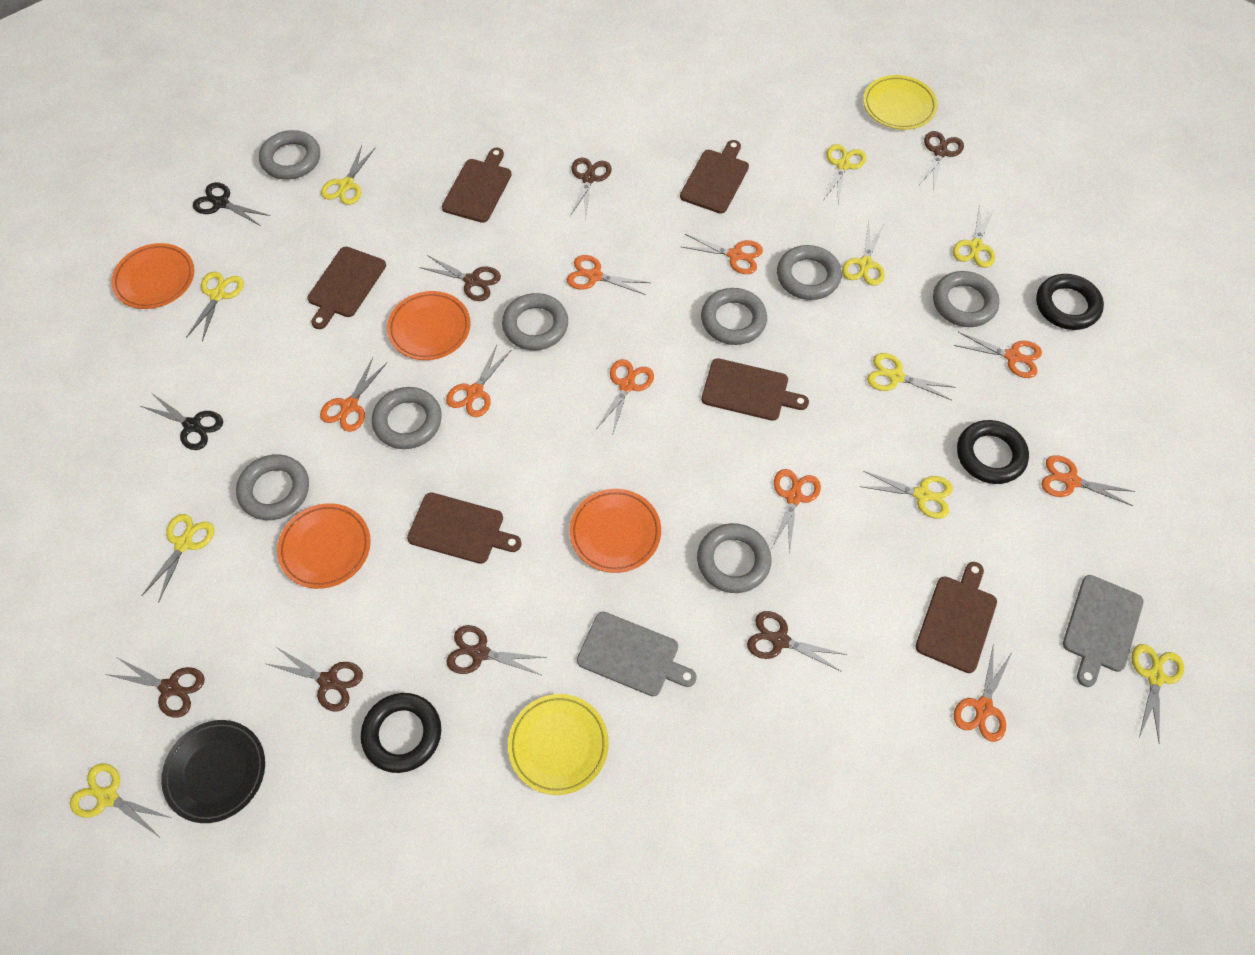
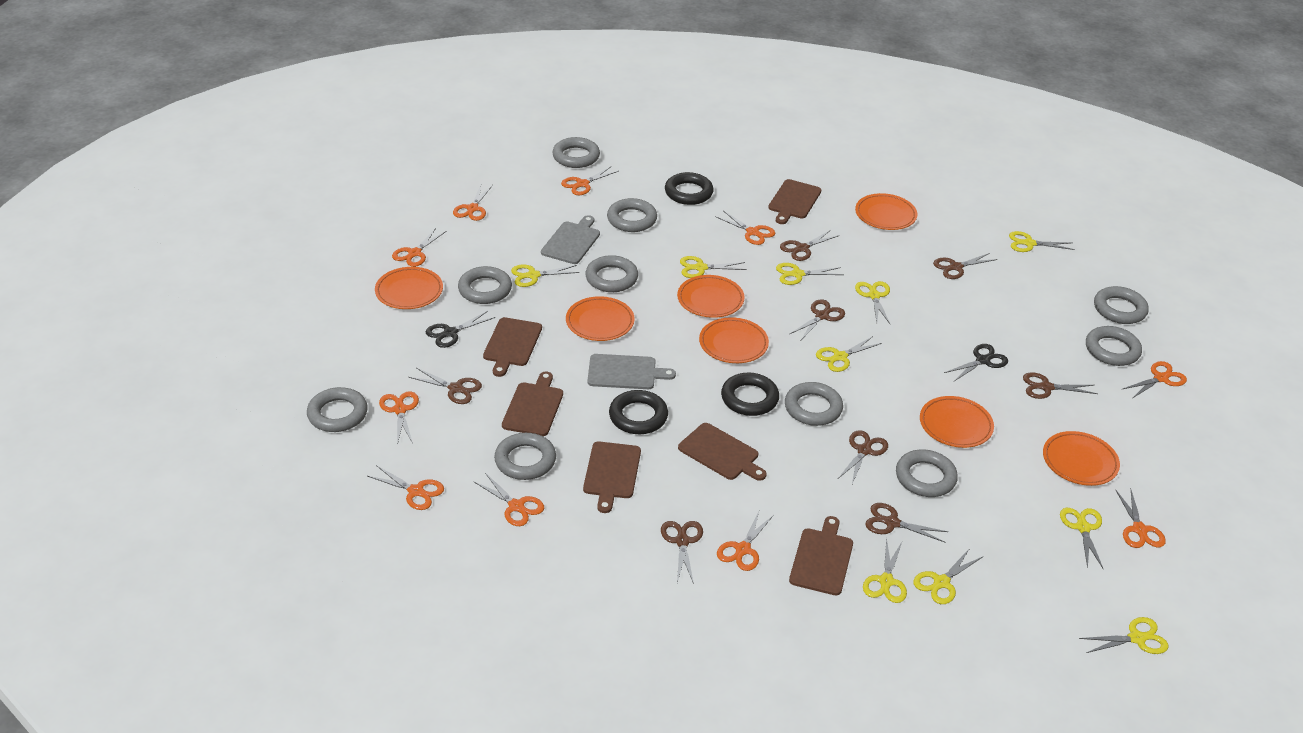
black plate: 1 -> 0
brown scissors: 7 -> 8
grey ring: 8 -> 10
orange plate: 4 -> 7
orange scissors: 9 -> 10
yellow plate: 2 -> 0

